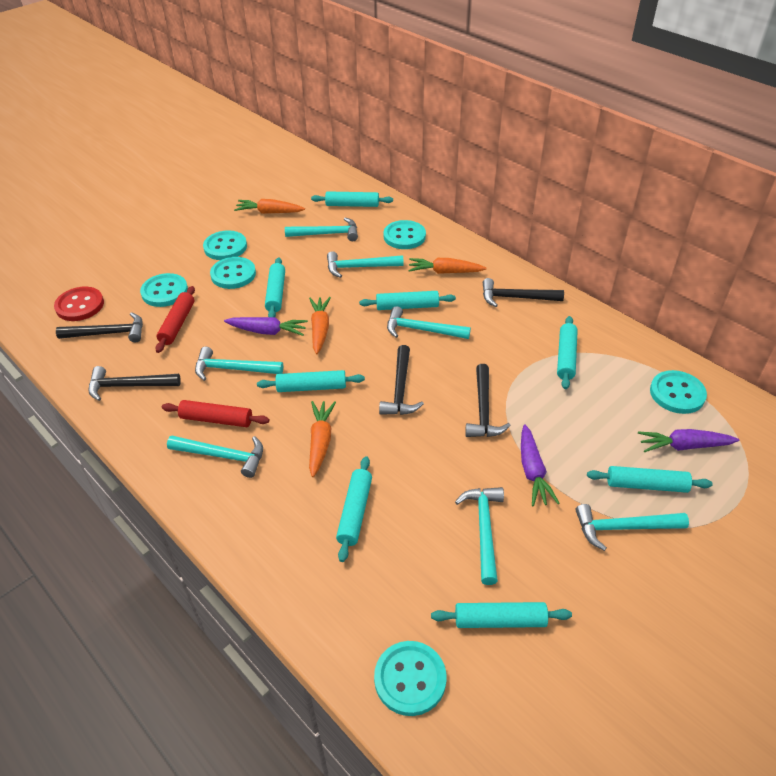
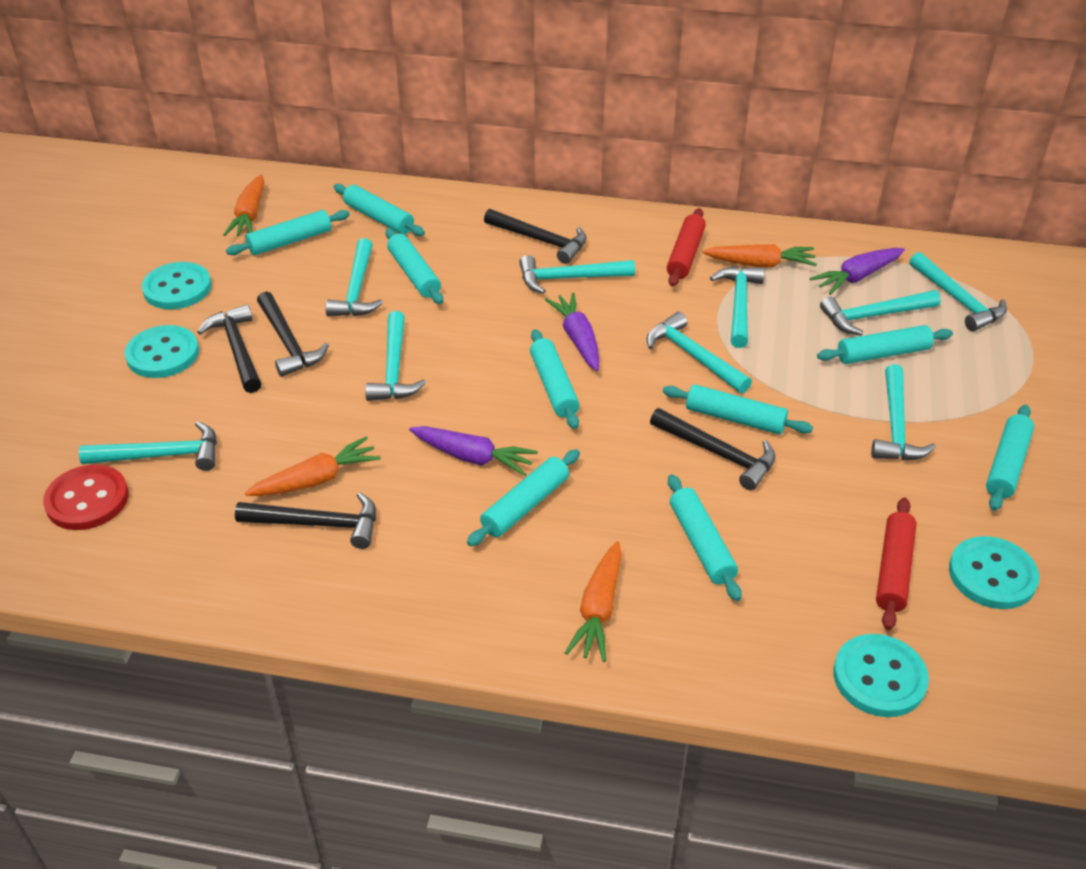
turquoise button: 6 -> 4
turquoise hammer: 7 -> 9
turquoise rolling pin: 8 -> 9

